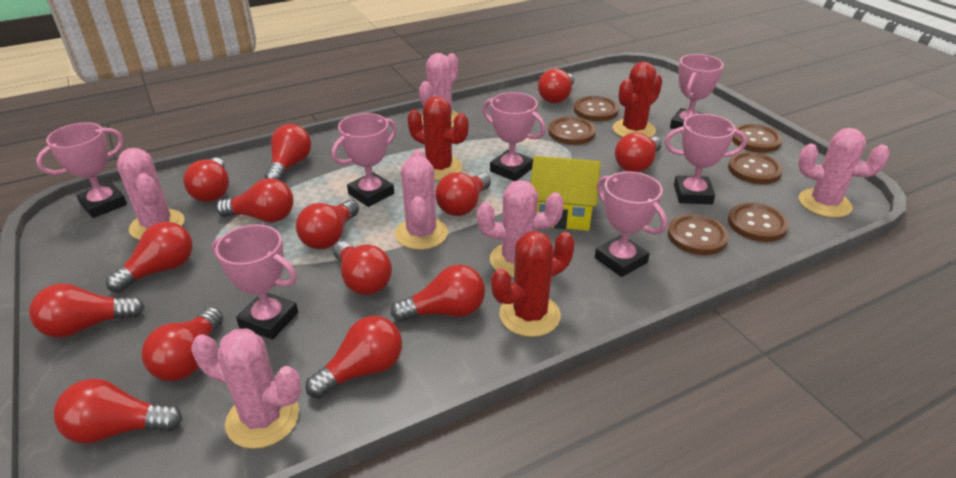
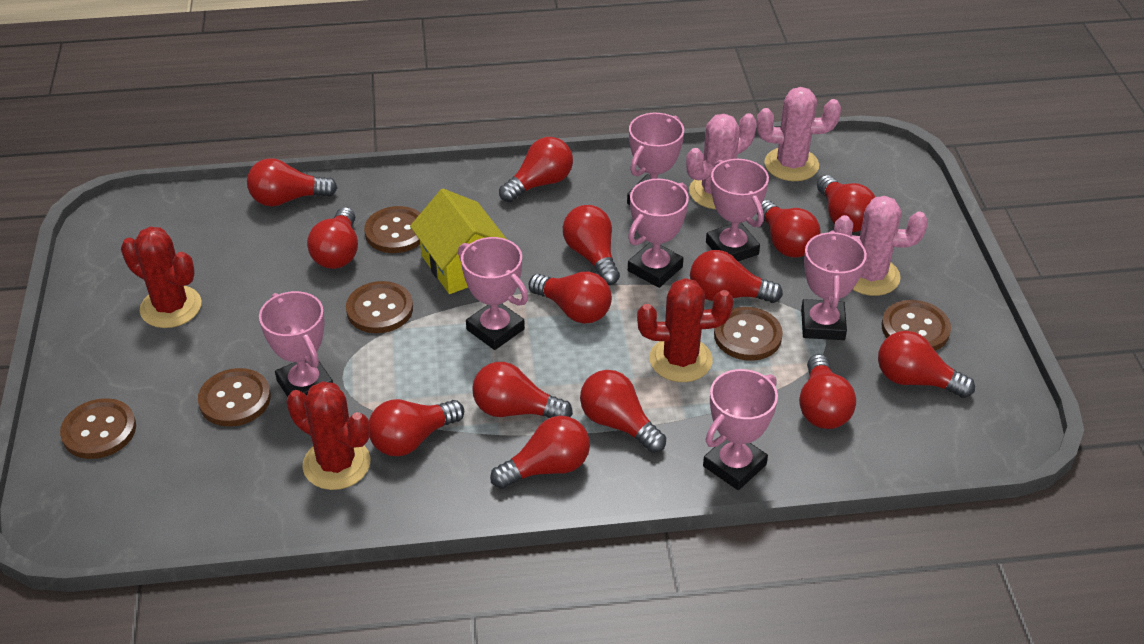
pink cactus: 6 -> 3

